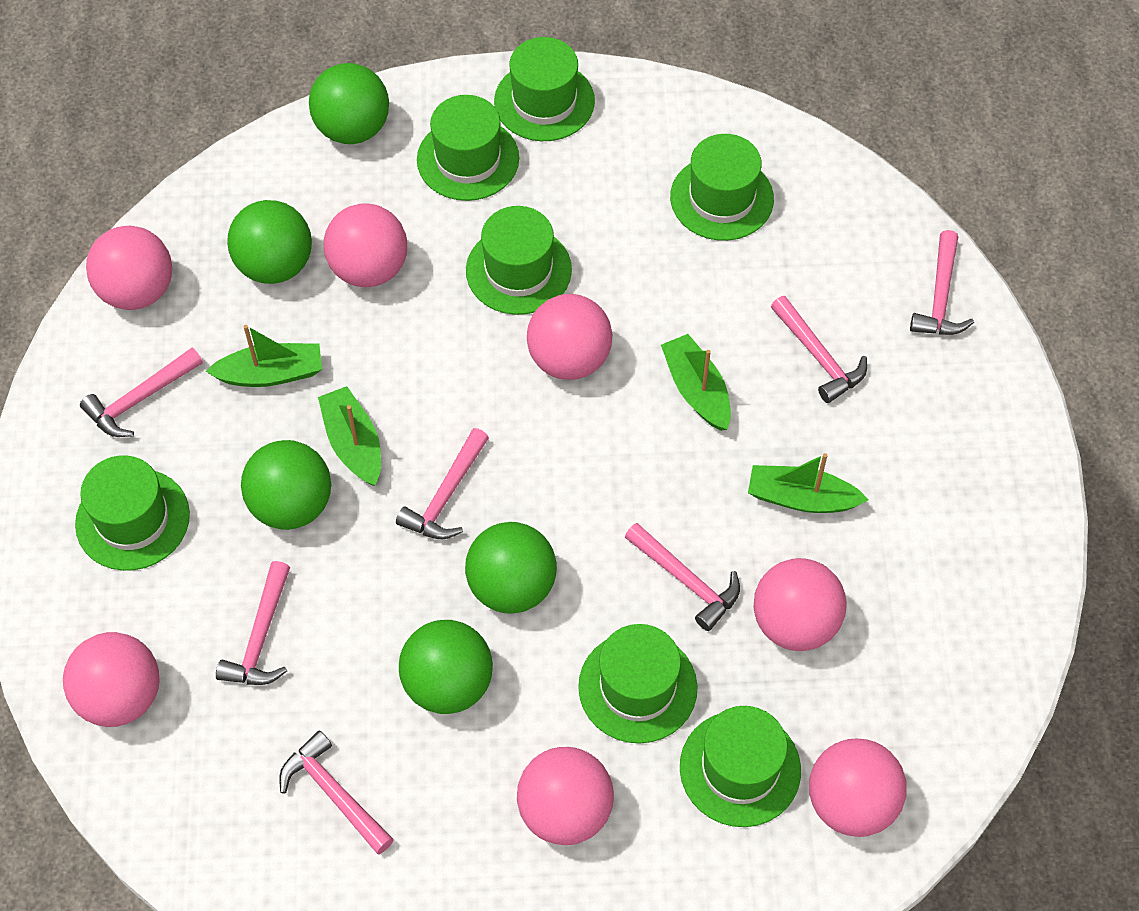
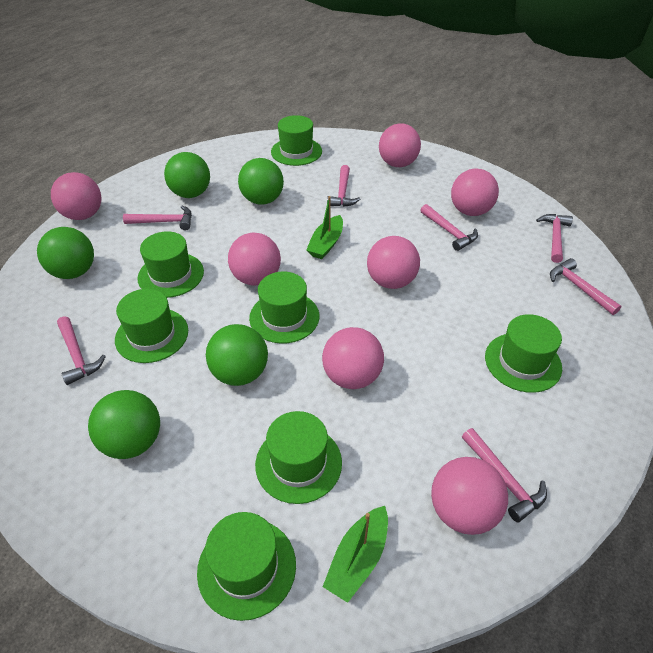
green boat: 4 -> 2

